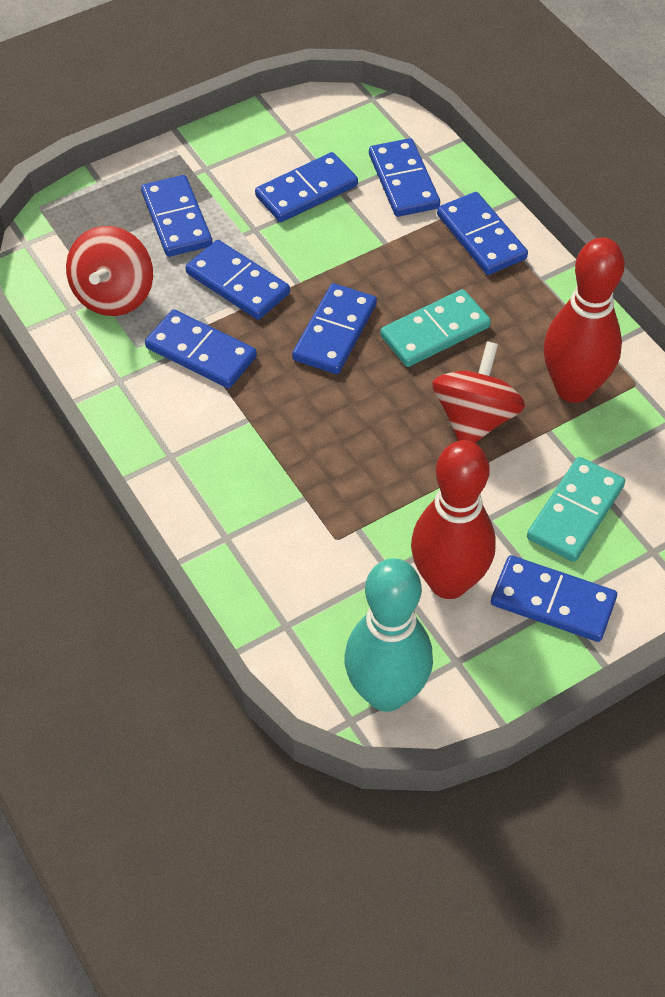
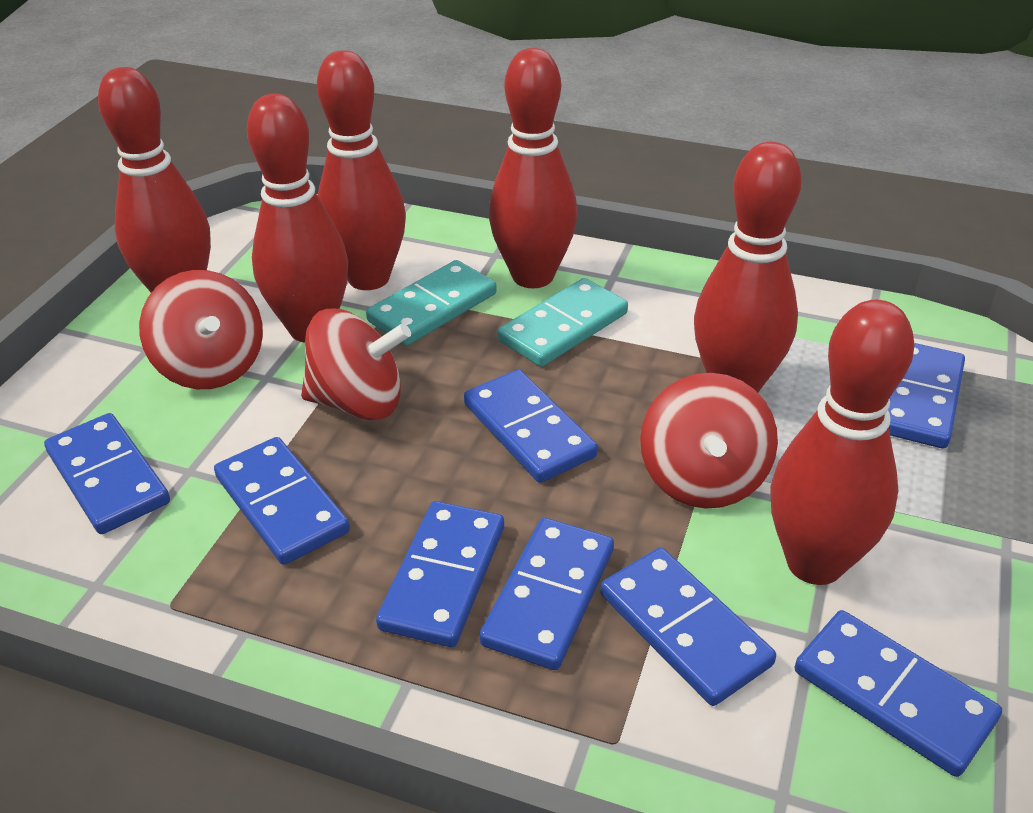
red bowling pin: 2 -> 6
red spinning top: 2 -> 3
turquoise bowling pin: 1 -> 0

